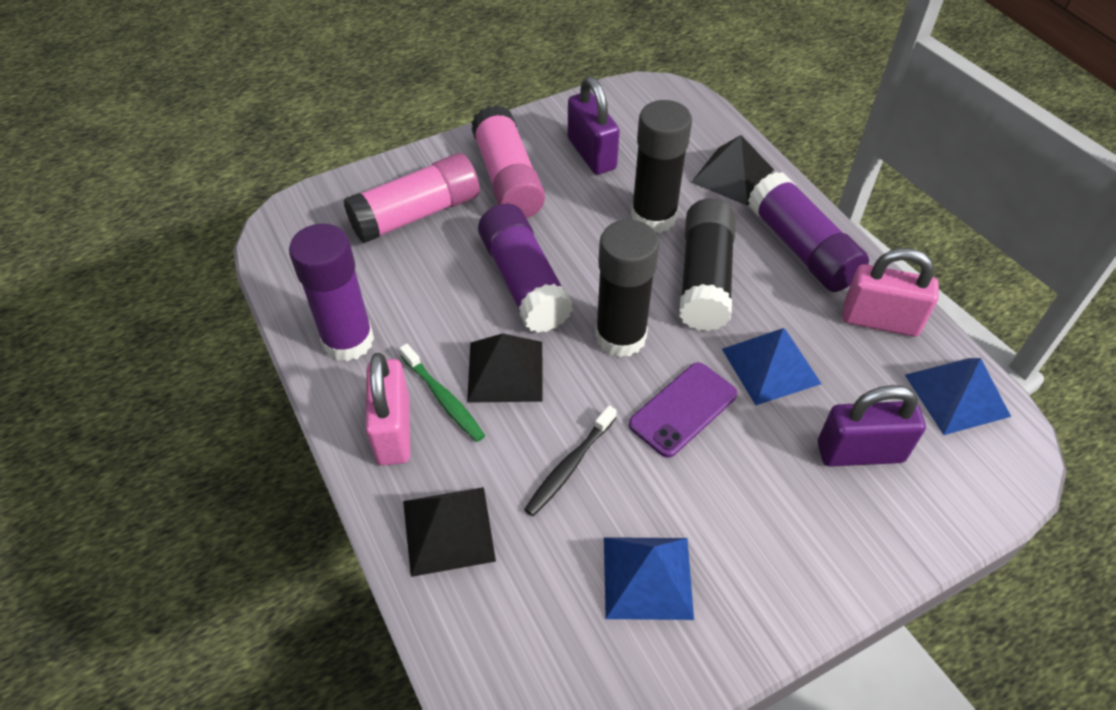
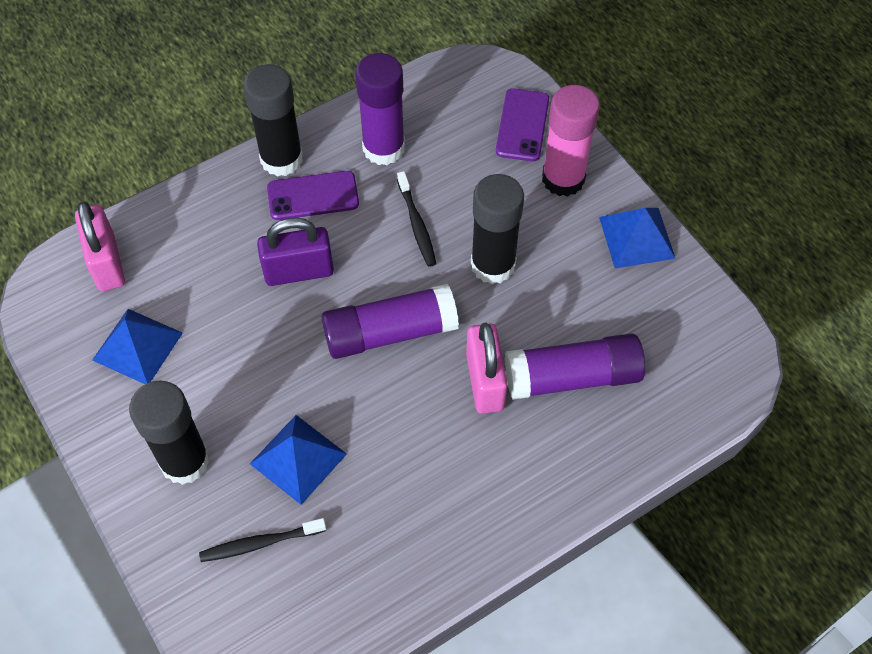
black pyramid: 3 -> 0
black toothbrush: 1 -> 2
green toothbrush: 1 -> 0
pink glue stick: 2 -> 1
purple padlock: 2 -> 1
purple phone: 1 -> 2

